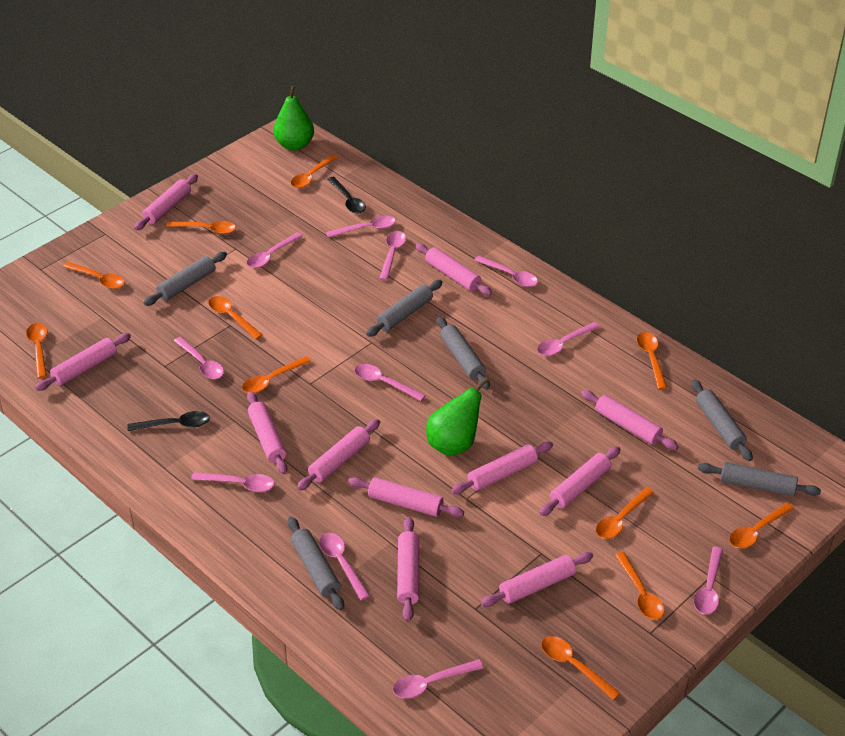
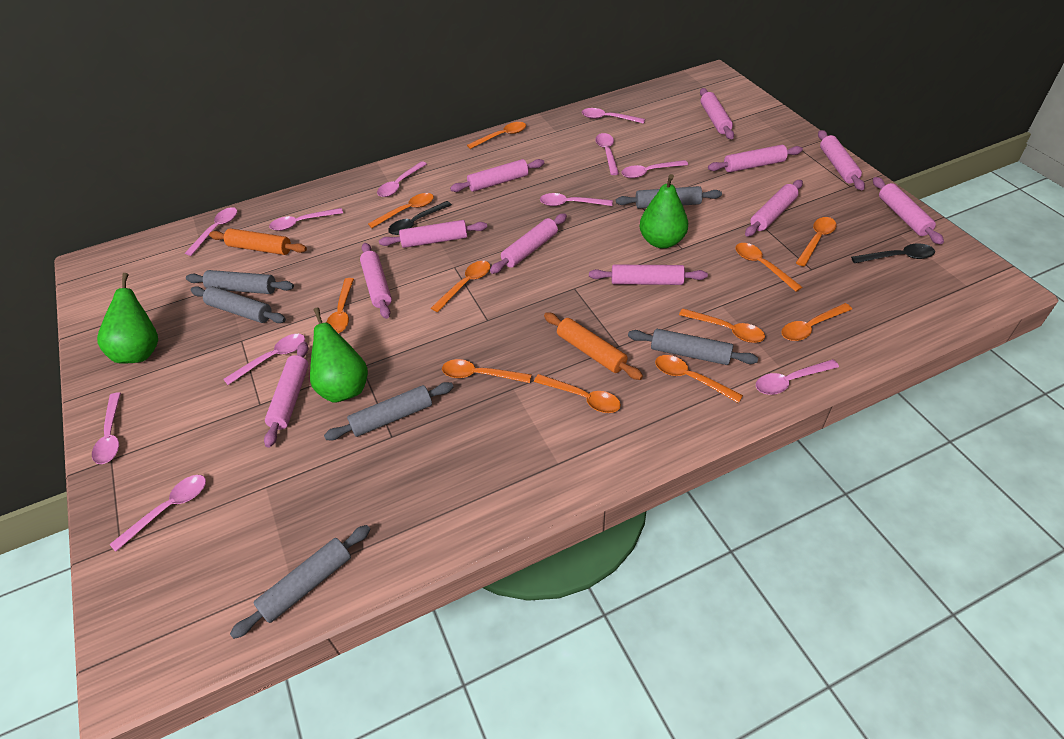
green pear: 2 -> 3
orange rolling pin: 0 -> 2

